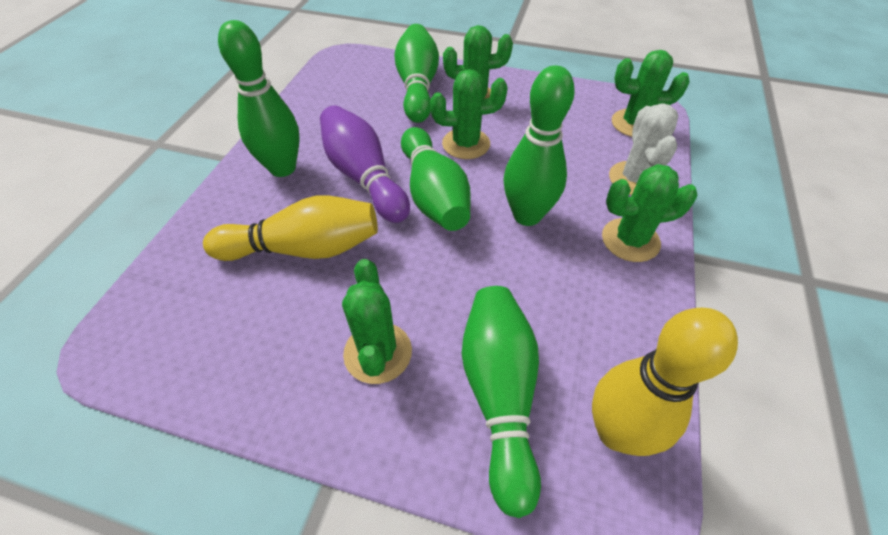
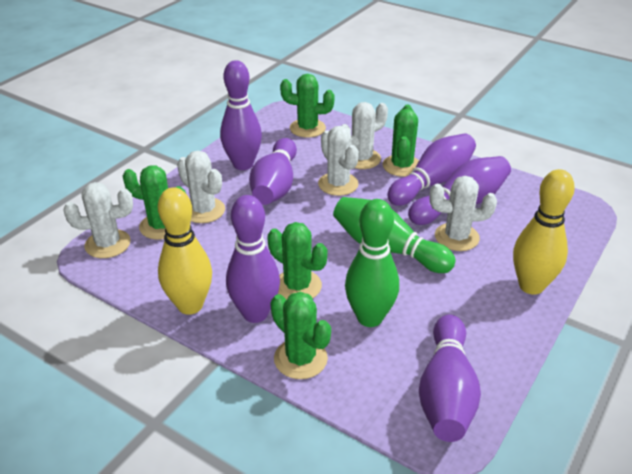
green bowling pin: 5 -> 2
purple bowling pin: 1 -> 6
white cactus: 1 -> 5

